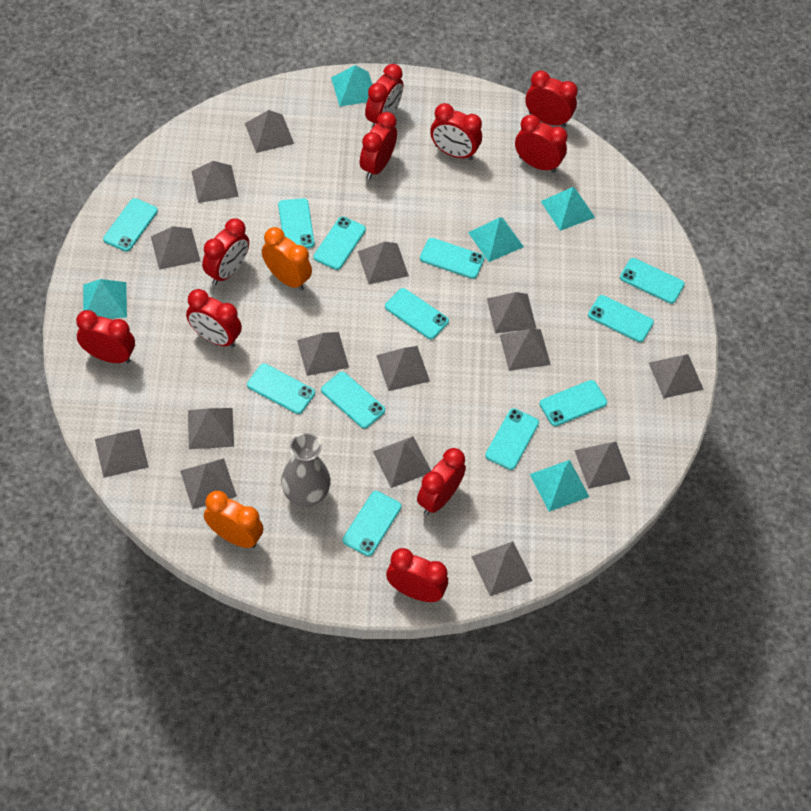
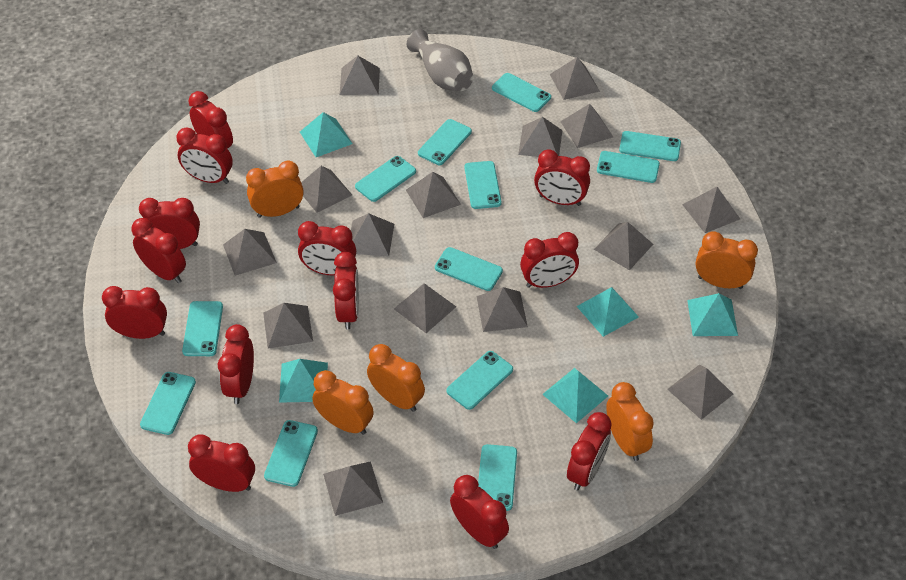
orange clock: 2 -> 5
red clock: 10 -> 13

